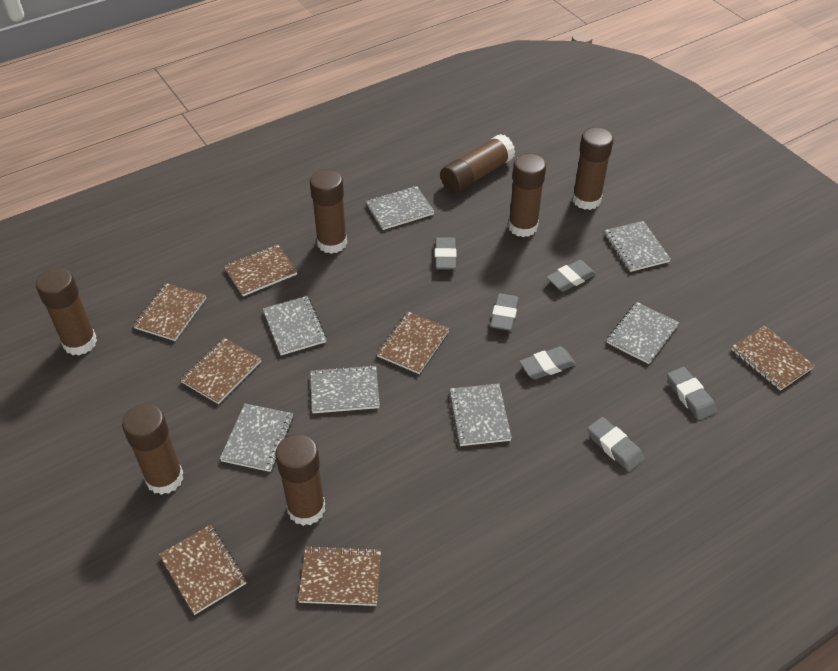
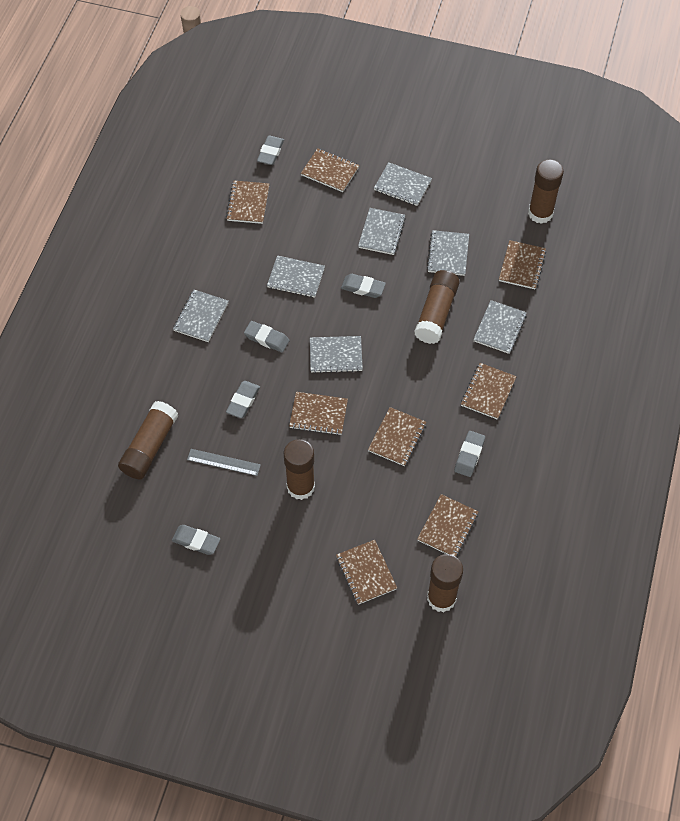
brown glue stick: 7 -> 5
brown notebook: 7 -> 8
grey ruler: 0 -> 1

